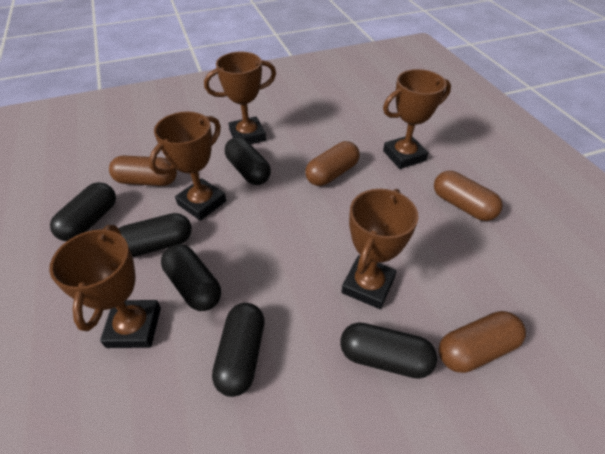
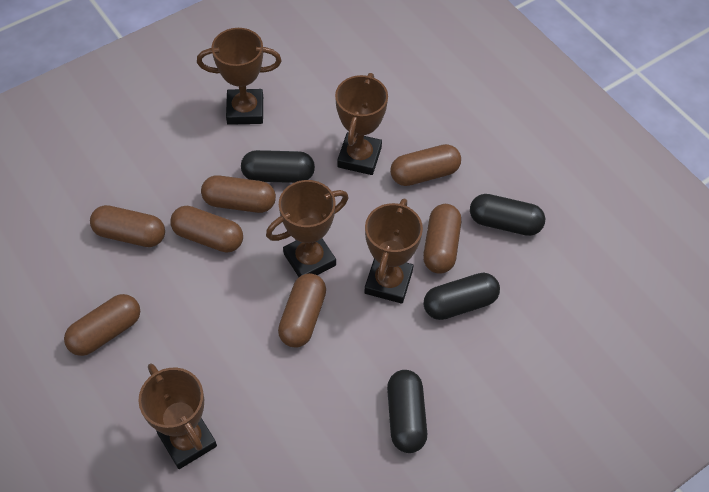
black capsule: 6 -> 4
brown capsule: 4 -> 7

